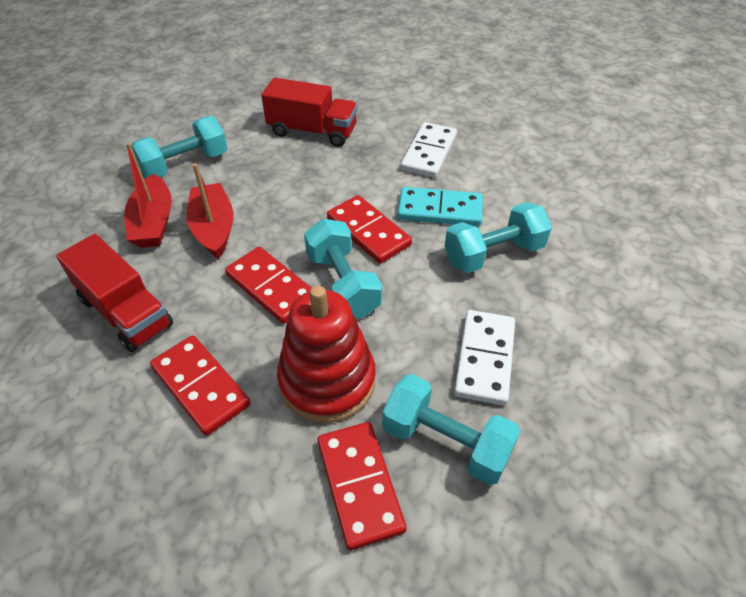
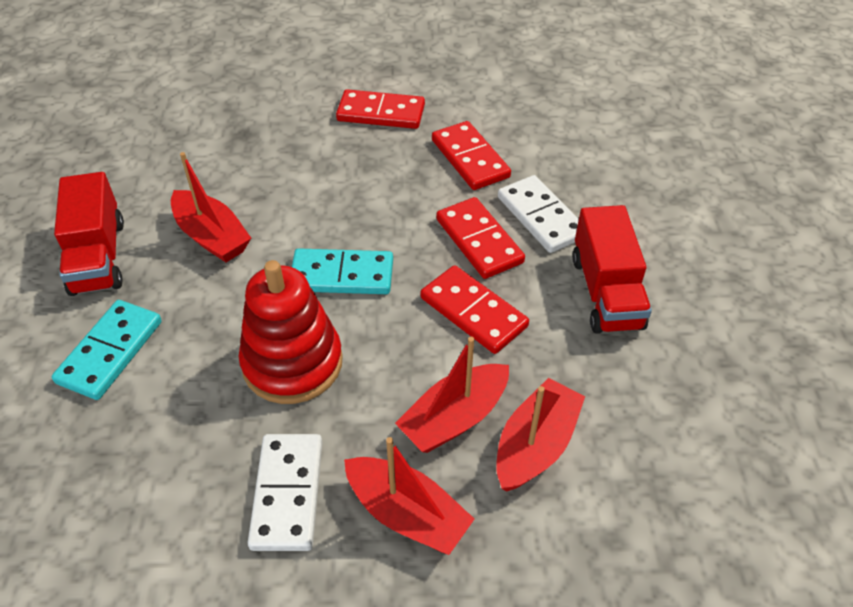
red boat: 2 -> 4
turquoise domino: 1 -> 2
turquoise dumbbell: 4 -> 0

